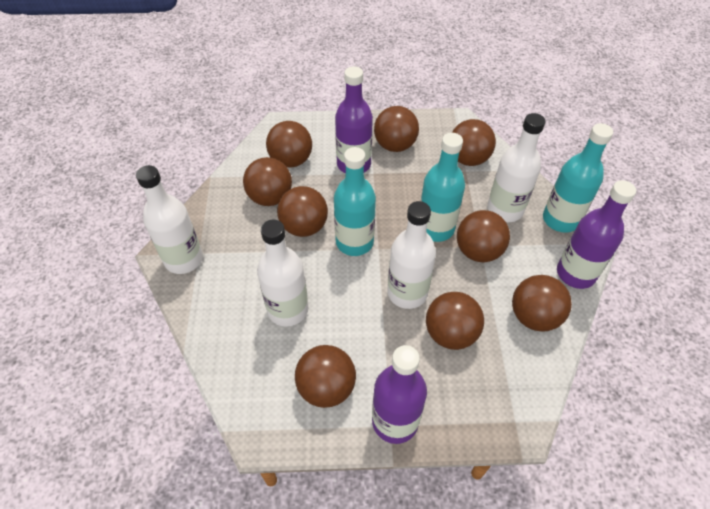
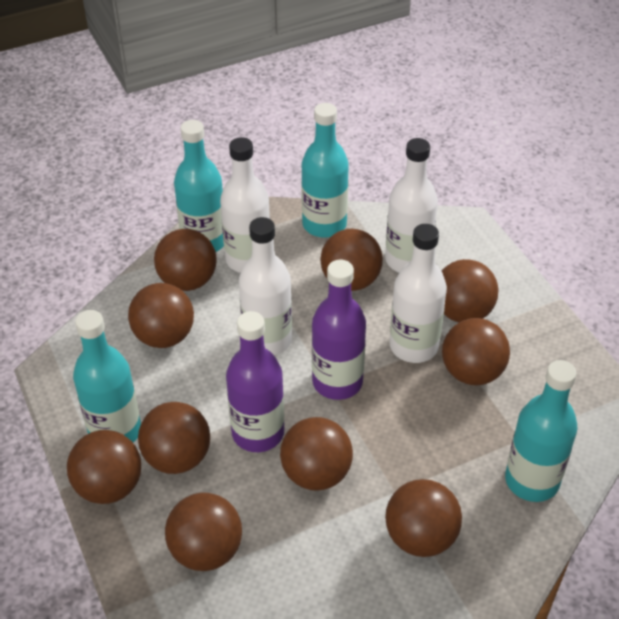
brown ball: 9 -> 10
purple bottle: 3 -> 2
turquoise bottle: 3 -> 4

